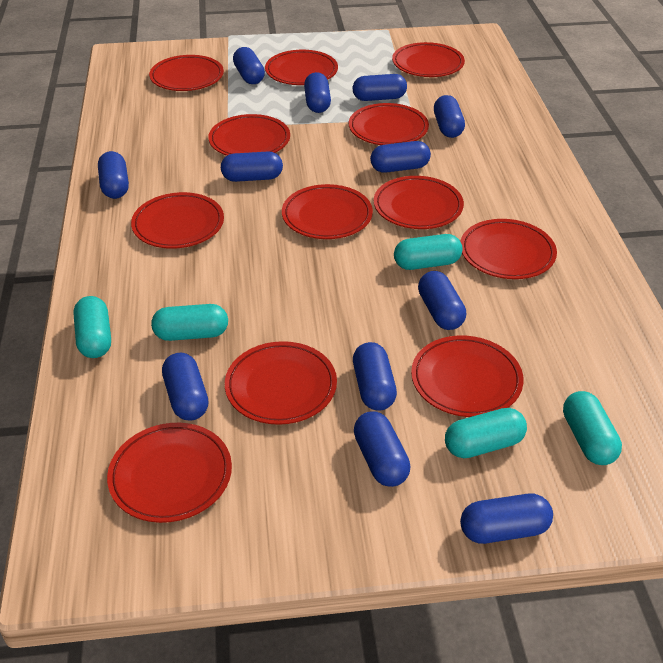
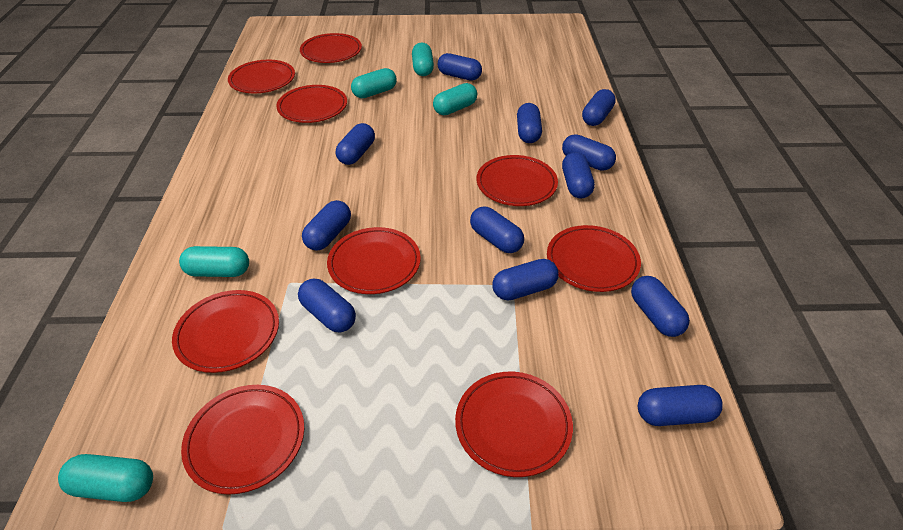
red plate: 12 -> 9

